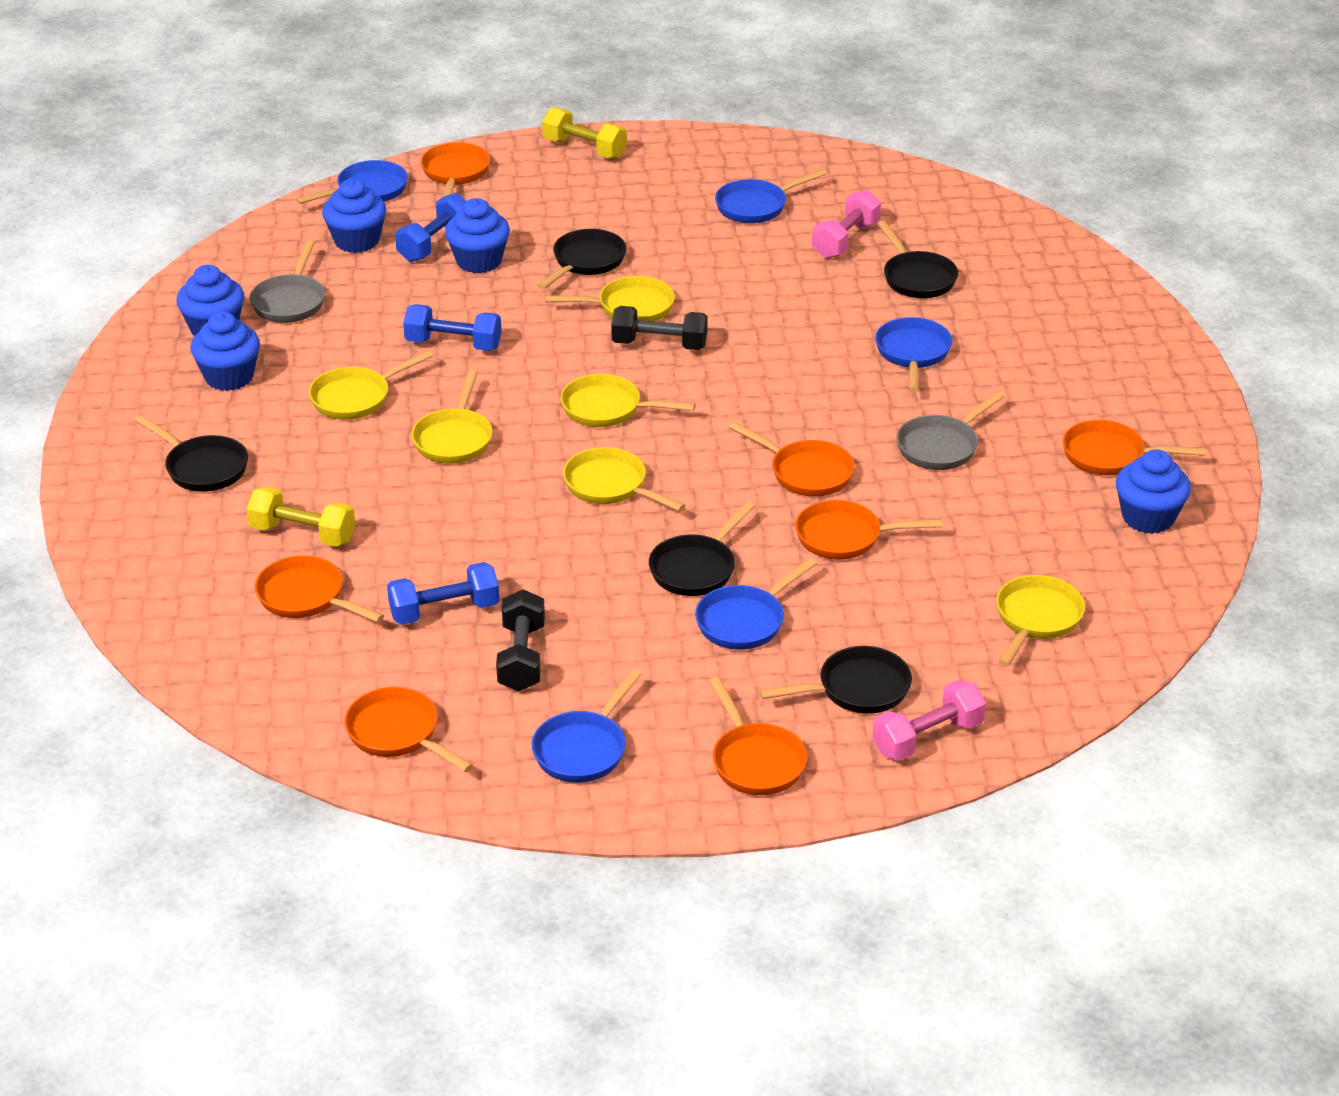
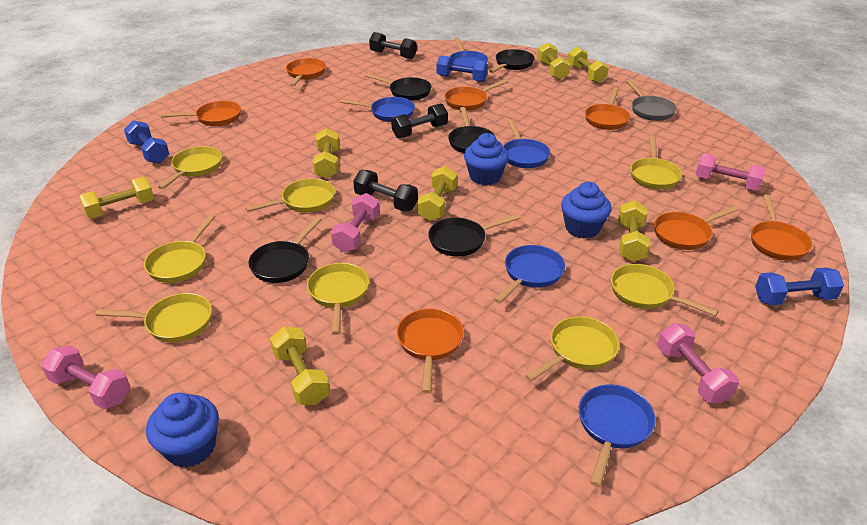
black dumbbell: 2 -> 3
blue cupcake: 5 -> 3
grey pan: 2 -> 1
pink dumbbell: 2 -> 4
yellow dumbbell: 2 -> 7
yellow pan: 6 -> 8

